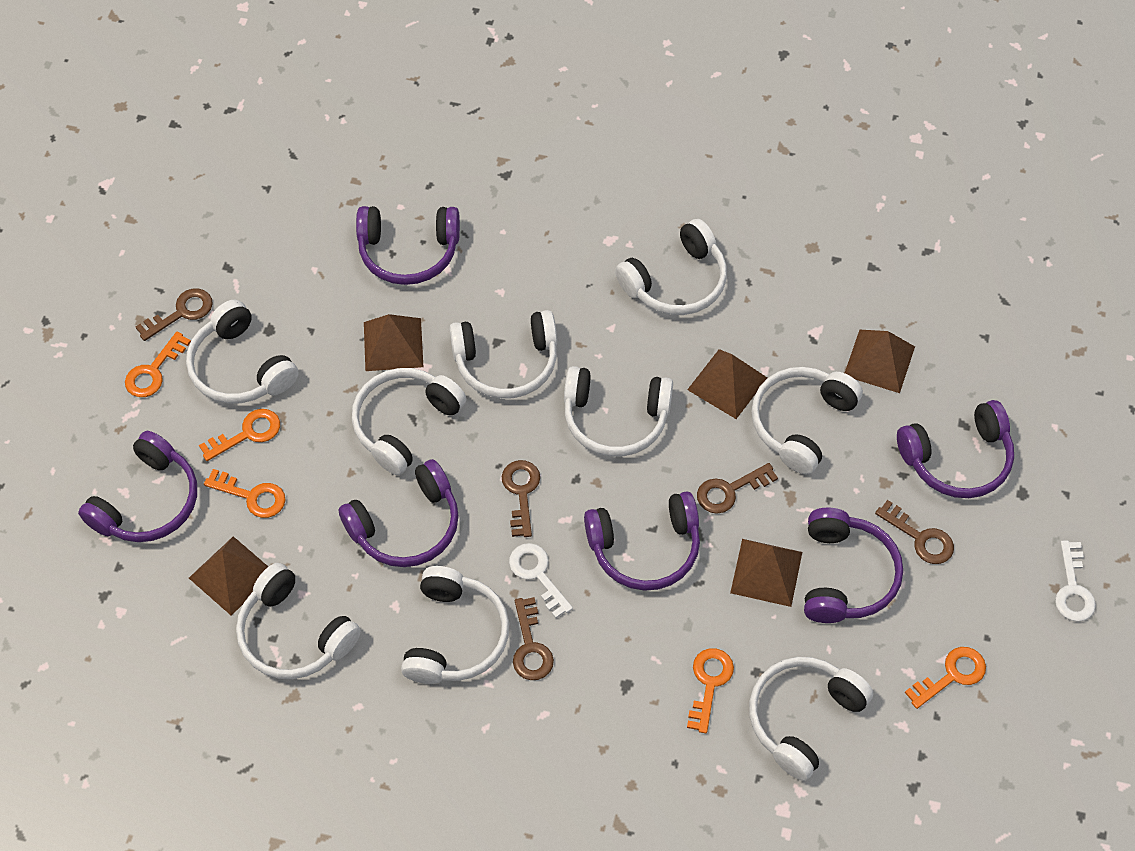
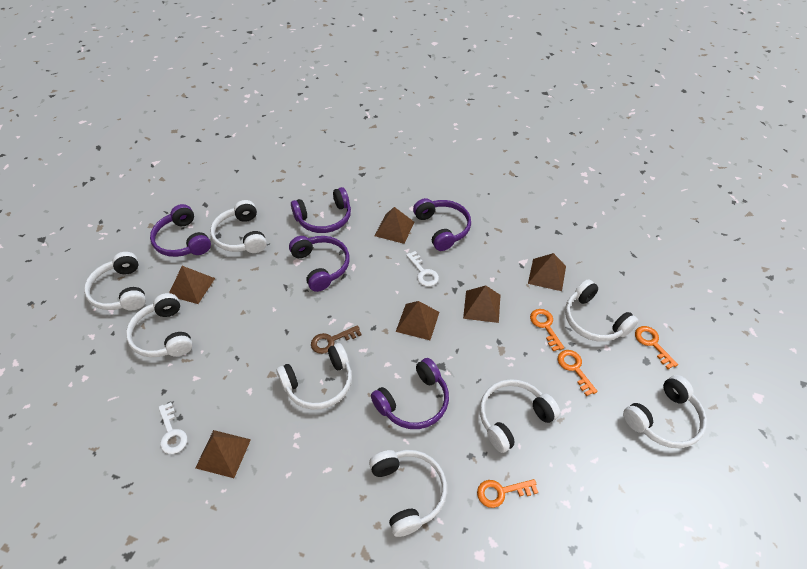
brown key: 5 -> 1
brown pyramid: 5 -> 6
orange key: 5 -> 4
purple headphones: 6 -> 5
white headphones: 9 -> 8

